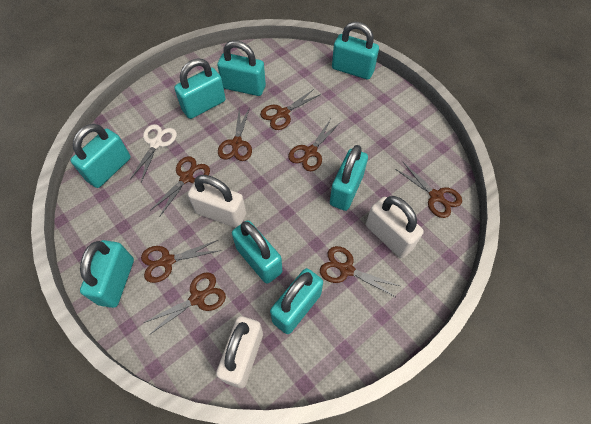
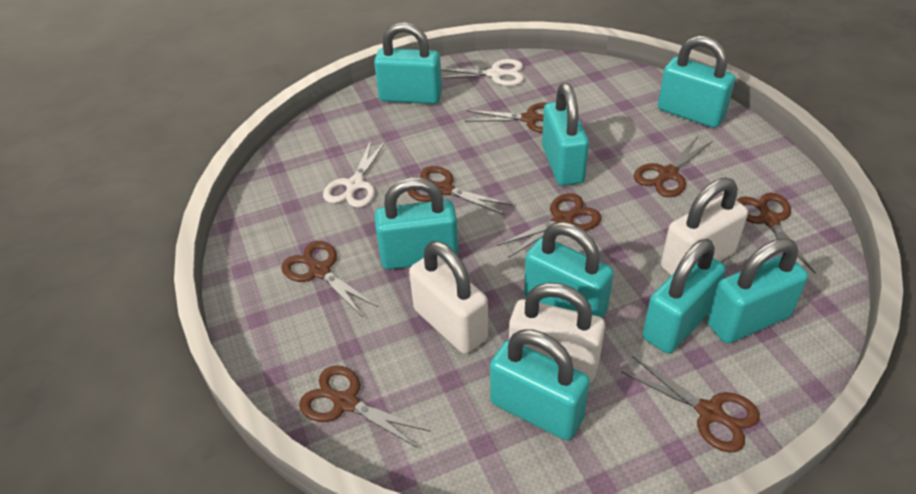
white scissors: 1 -> 2

